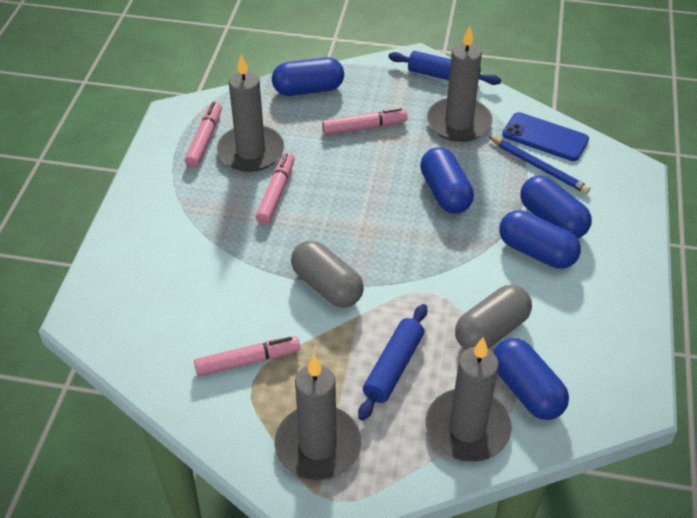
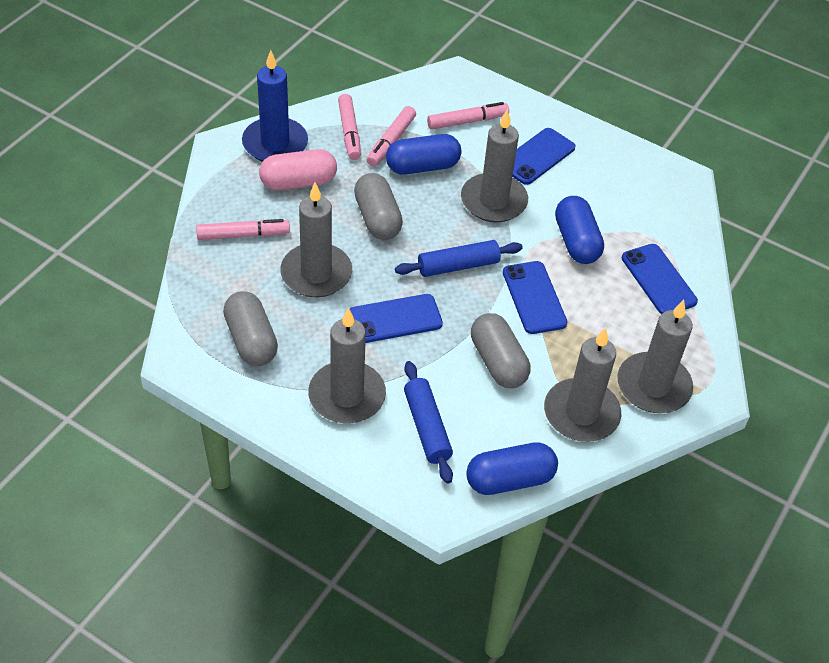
blue candle: 0 -> 1
blue capsule: 5 -> 3
blue pencil: 1 -> 0
blue phone: 1 -> 4
grey candle: 4 -> 5
grey capsule: 2 -> 3
pink capsule: 0 -> 1

